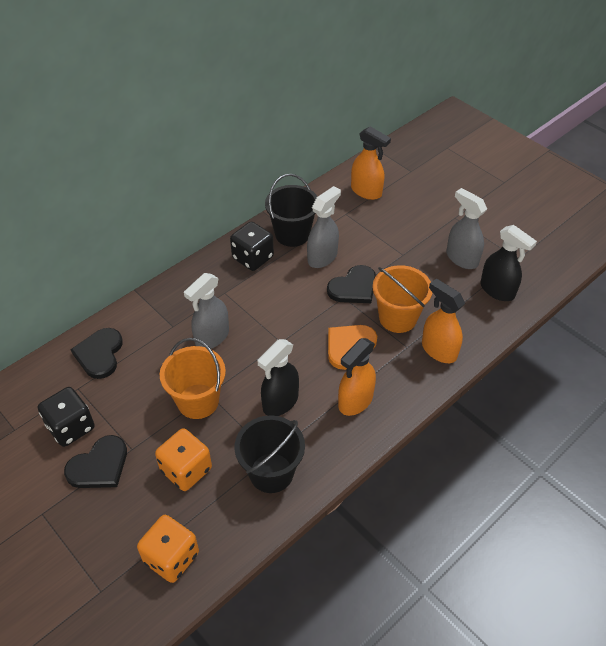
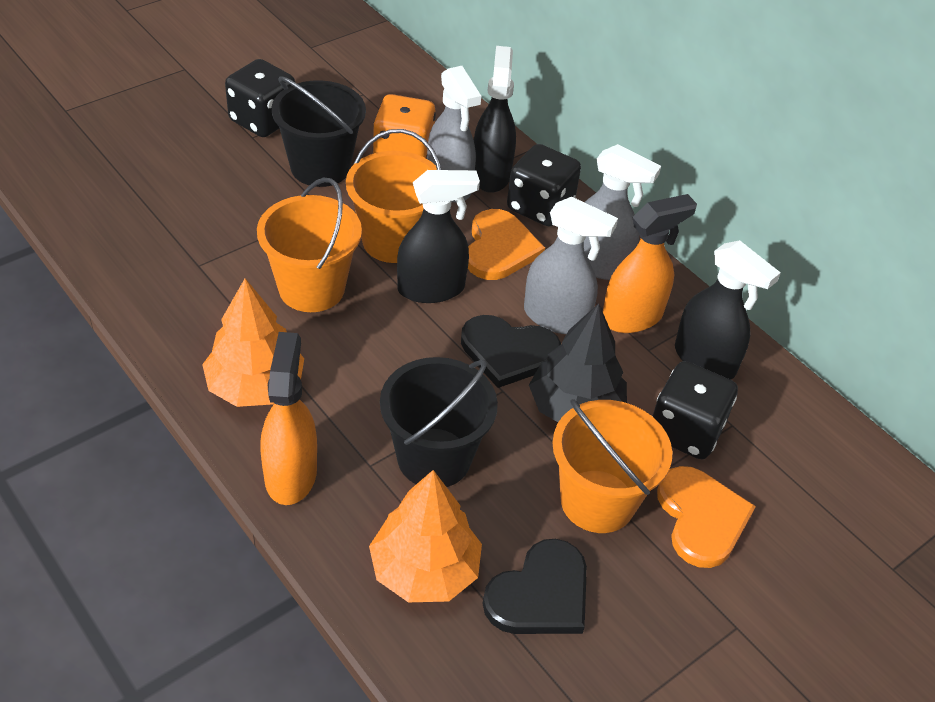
black dice: 2 -> 3
black heart: 3 -> 2
black spray bottle: 2 -> 3
black tree: 0 -> 1
orange bucket: 2 -> 3
orange dice: 2 -> 1
orange heart: 1 -> 2
orange spray bottle: 3 -> 2
orange tree: 0 -> 2

